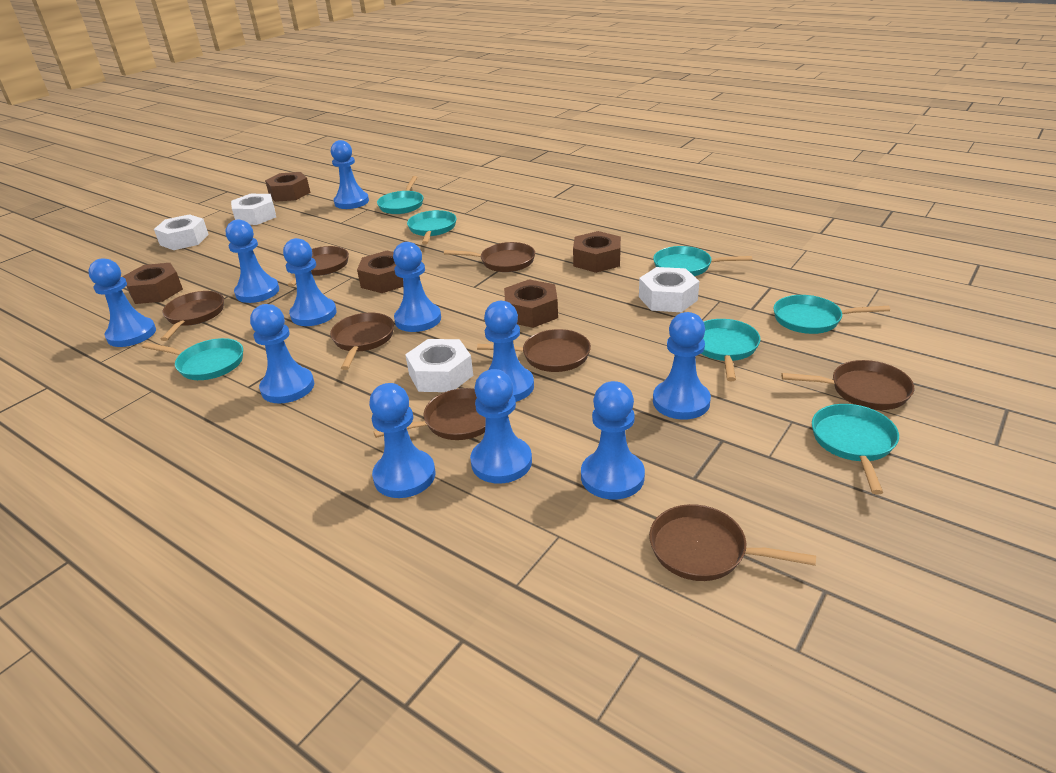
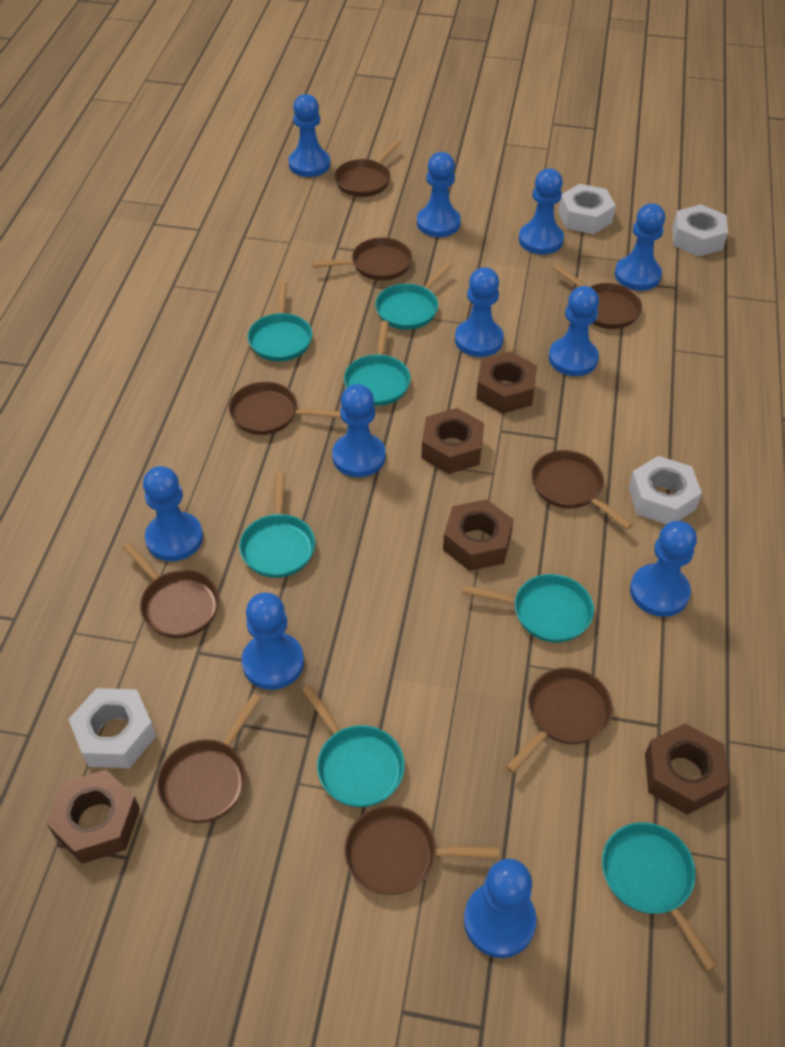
brown pan: 8 -> 9

